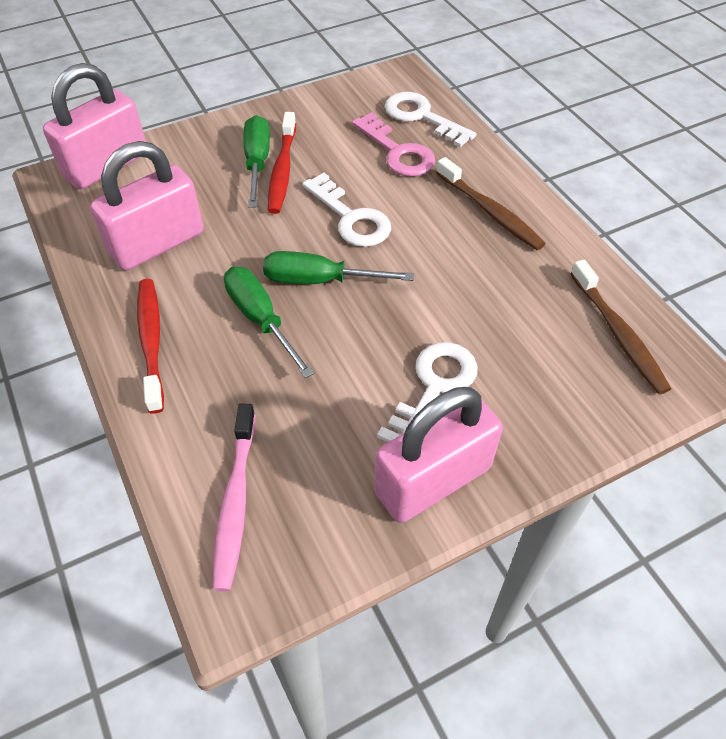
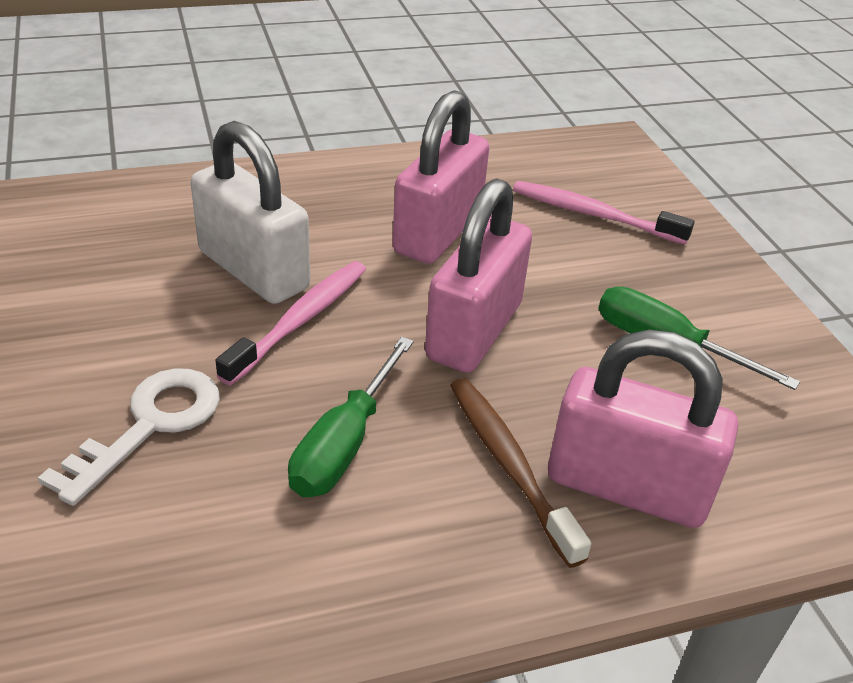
brown toothbrush: 2 -> 1
green screwdriver: 3 -> 2
pink key: 1 -> 0
pink toothbrush: 1 -> 2
red toothbrush: 2 -> 0
white key: 3 -> 1
white padlock: 0 -> 1

